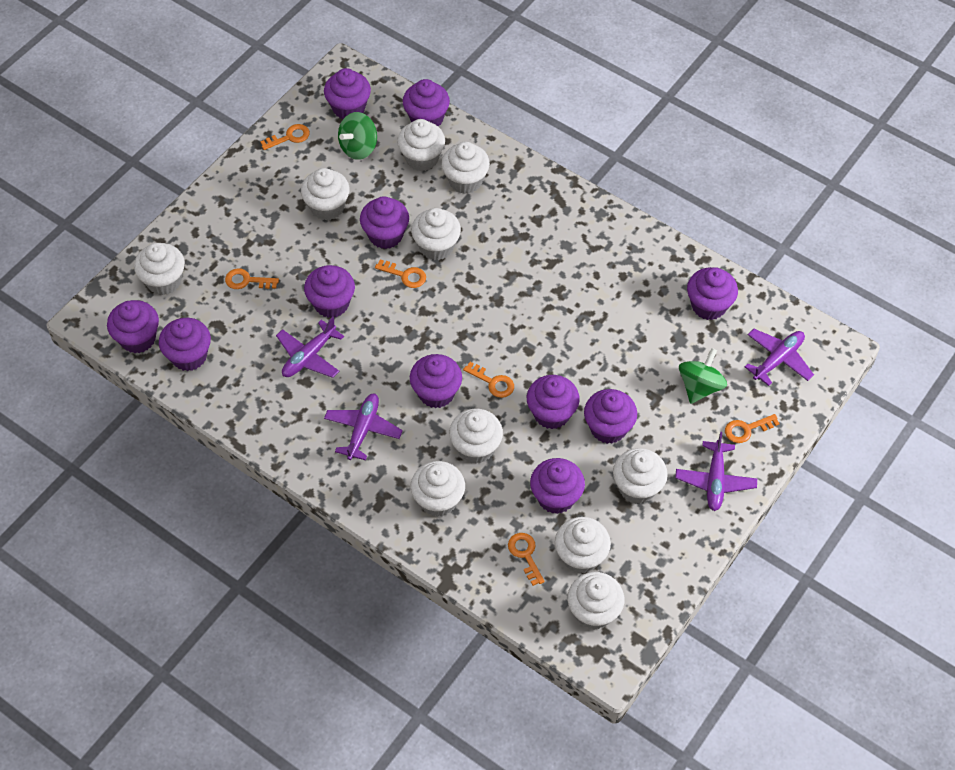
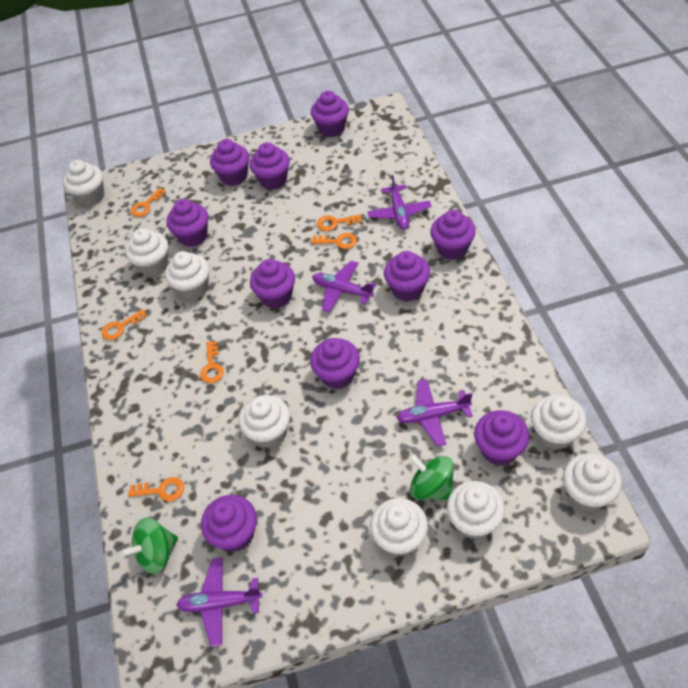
purple cupcake: 11 -> 10
white cupcake: 10 -> 8

